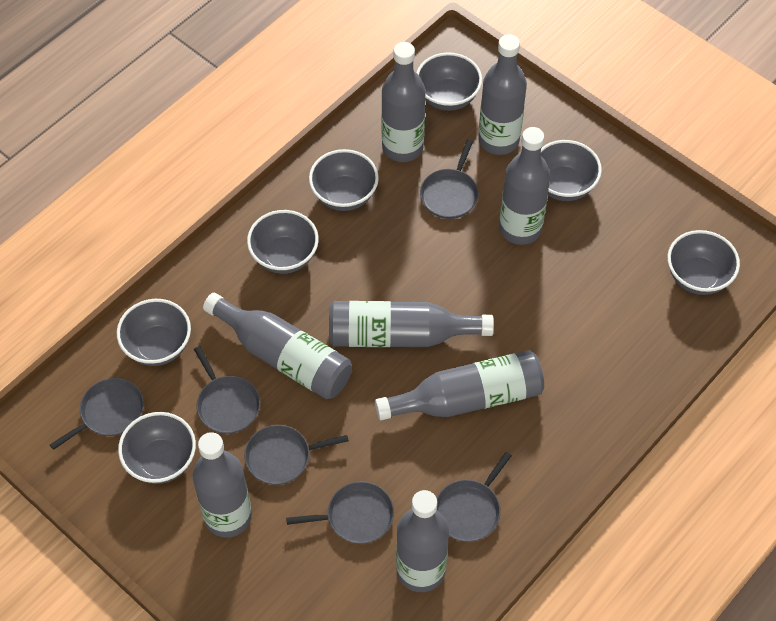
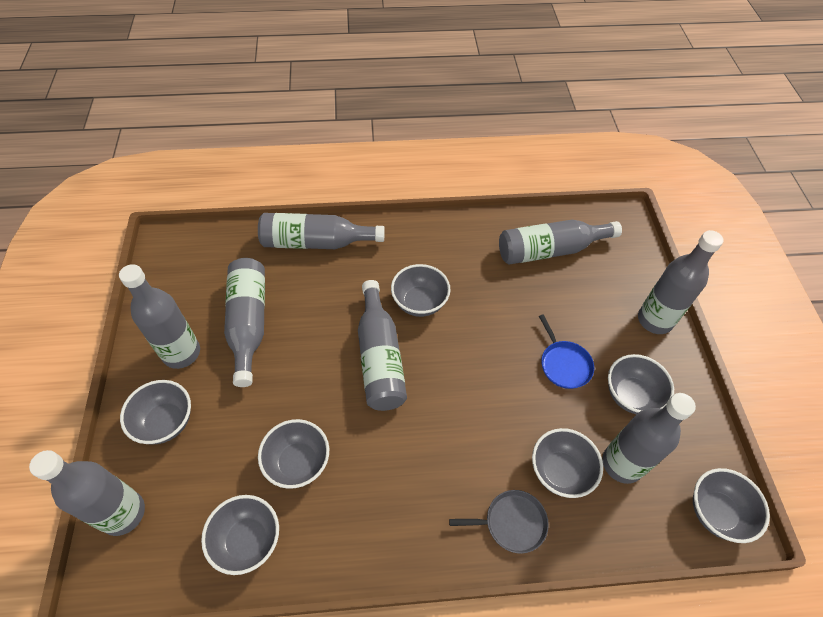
blue pan: 0 -> 1
grey pan: 6 -> 1

